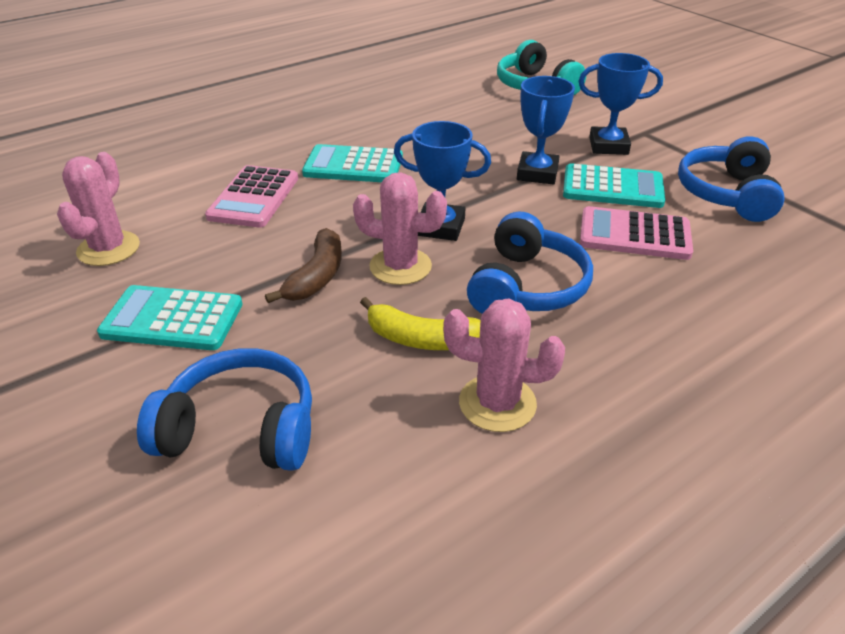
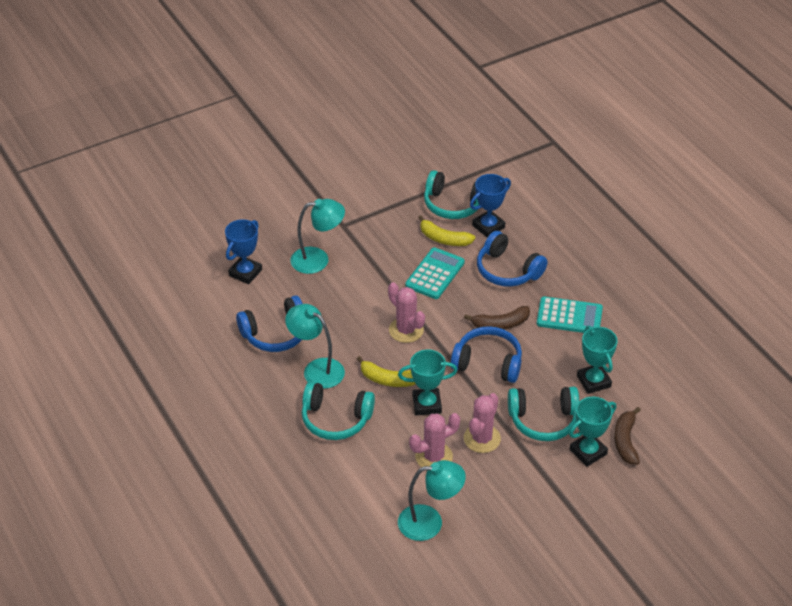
blue trophy: 3 -> 2
brown banana: 1 -> 2
pink calculator: 2 -> 0
turquoise calculator: 3 -> 2
turquoise headphones: 1 -> 3
turquoise lamp: 0 -> 3
turquoise trophy: 0 -> 3
yellow banana: 1 -> 2

